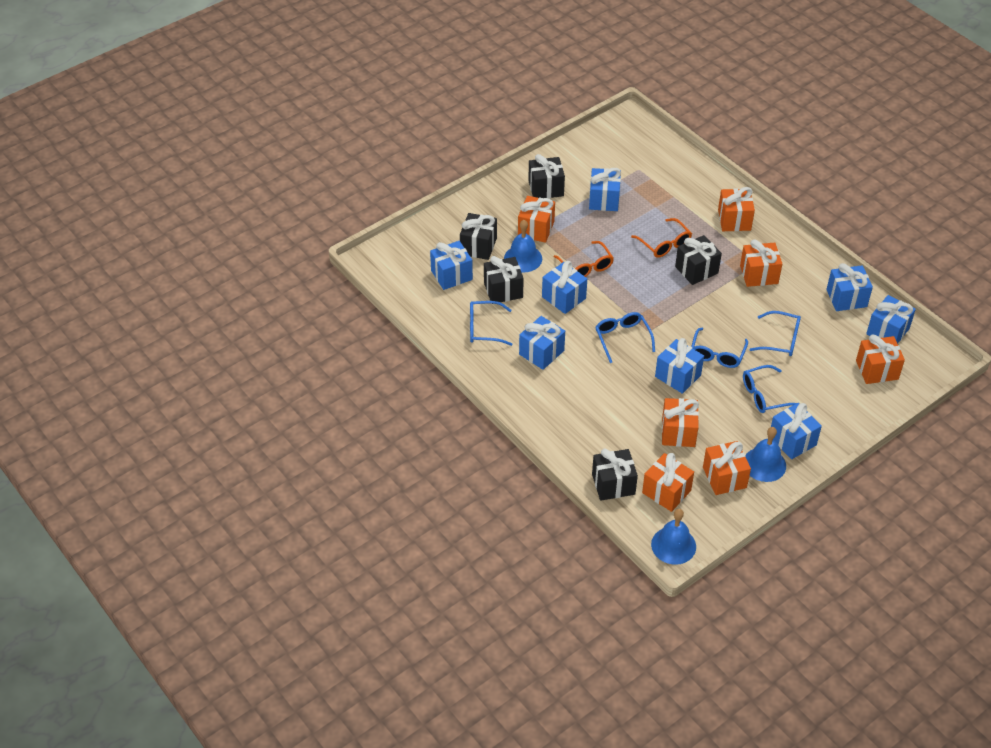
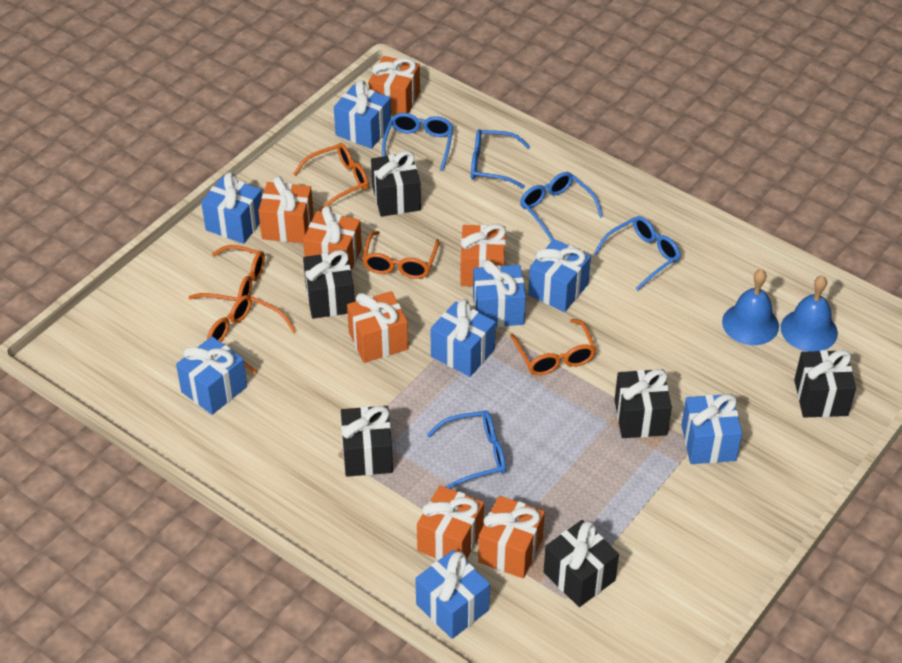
black gift: 5 -> 6
blue bell: 3 -> 2
orange glasses: 2 -> 5

